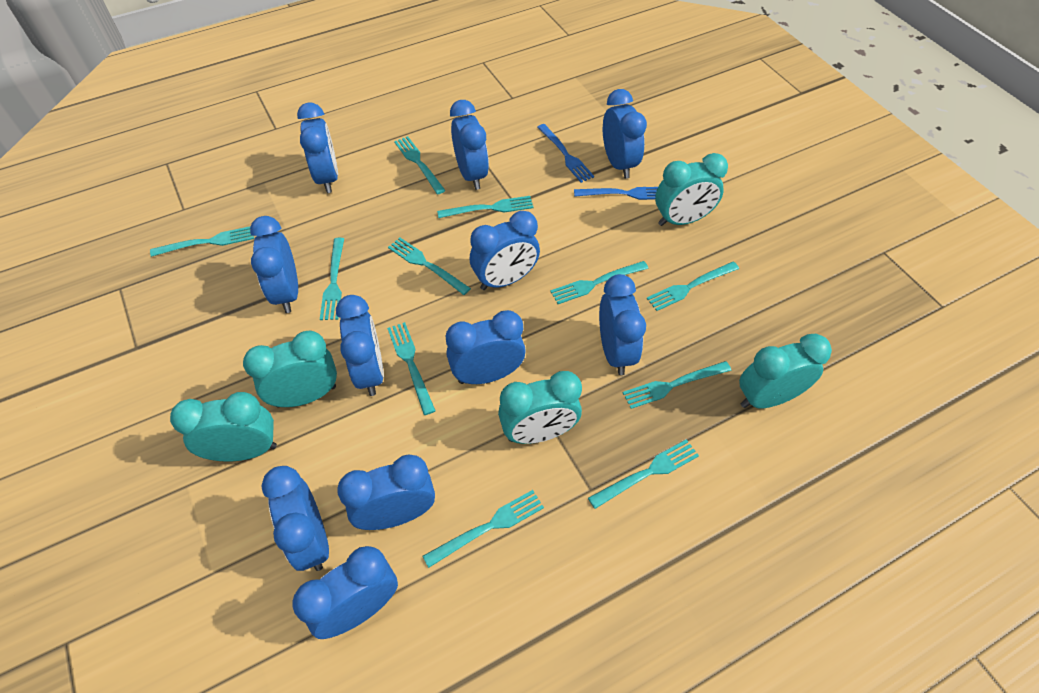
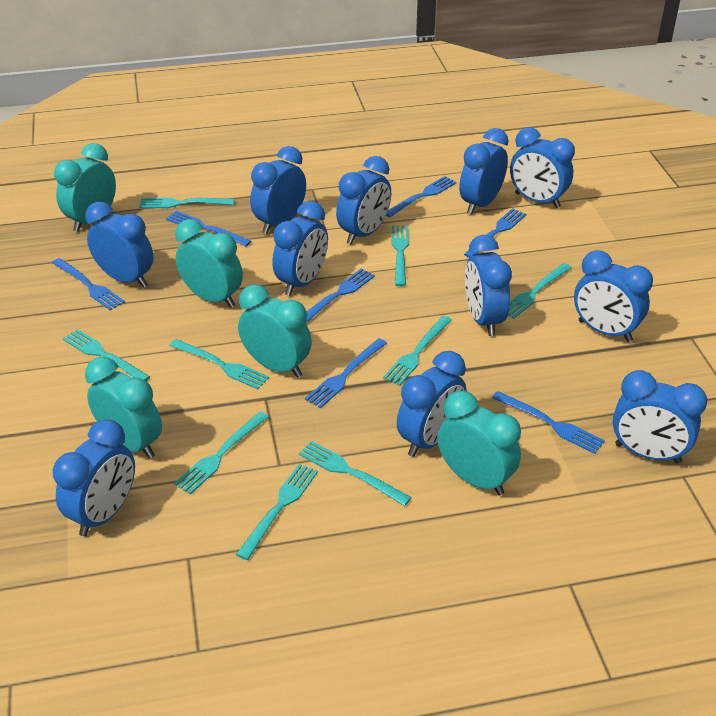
blue fork: 2 -> 7
turquoise fork: 11 -> 9

